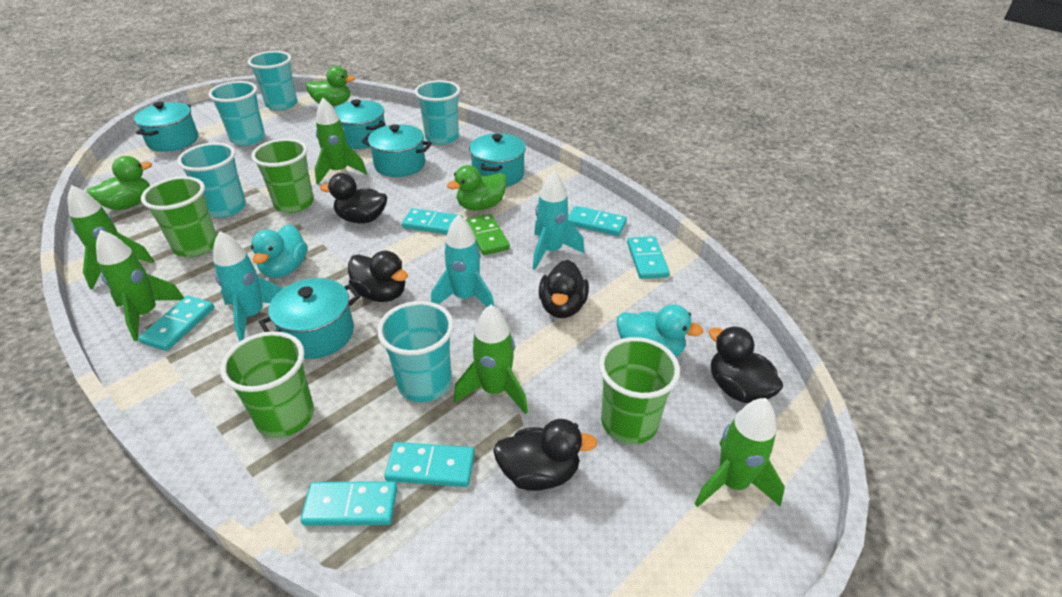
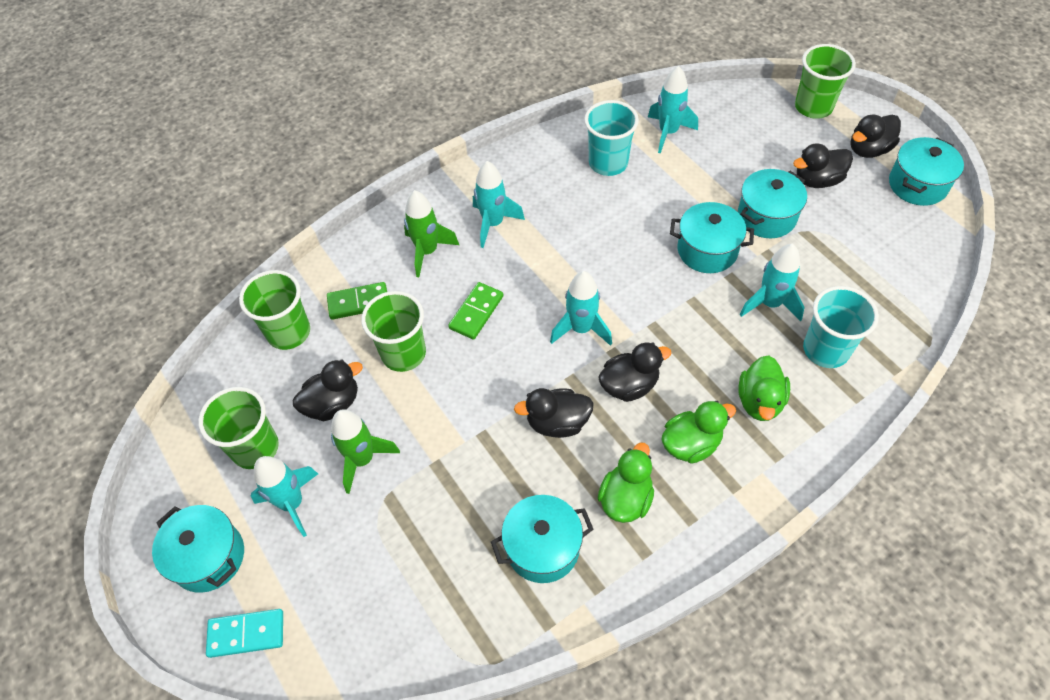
green domino: 1 -> 2
green rocket: 5 -> 2
turquoise cup: 5 -> 2
turquoise domino: 6 -> 1
turquoise duck: 2 -> 0
turquoise rocket: 3 -> 5

